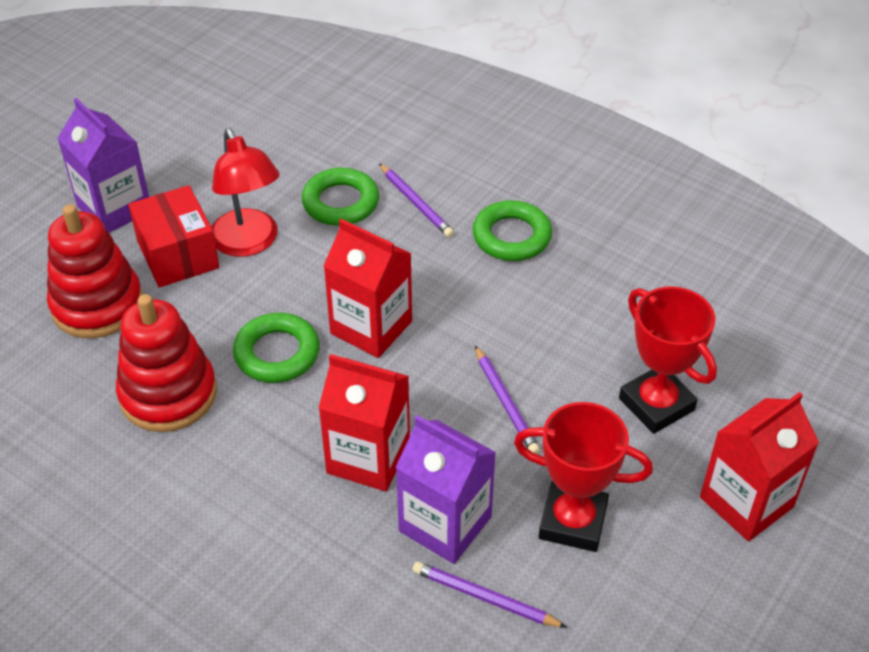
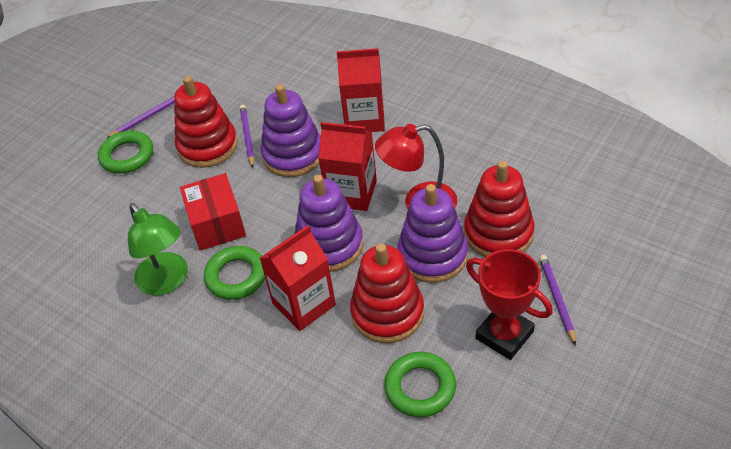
green lamp: 0 -> 1
purple carton: 2 -> 0
purple stacking toy: 0 -> 3
red stacking toy: 2 -> 3
red trophy: 2 -> 1

